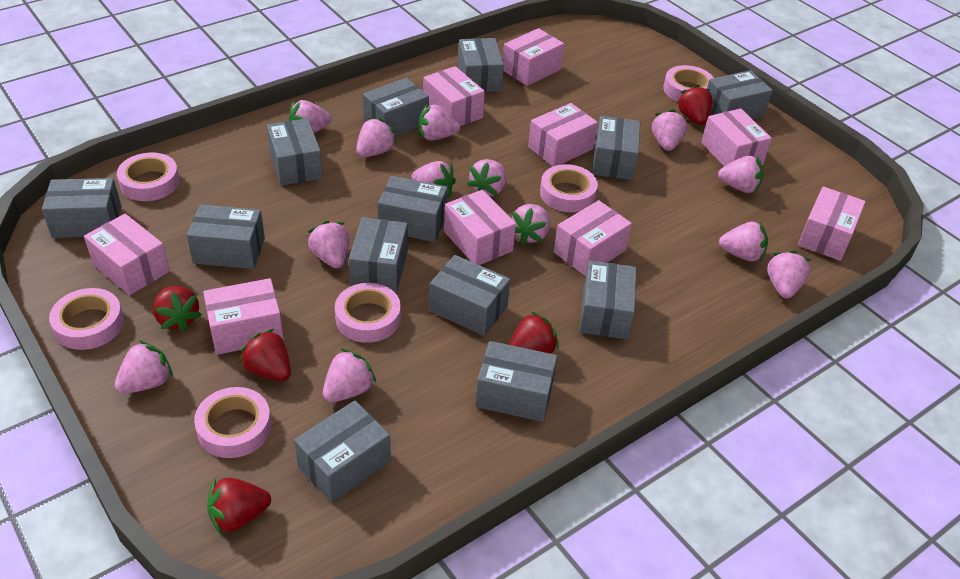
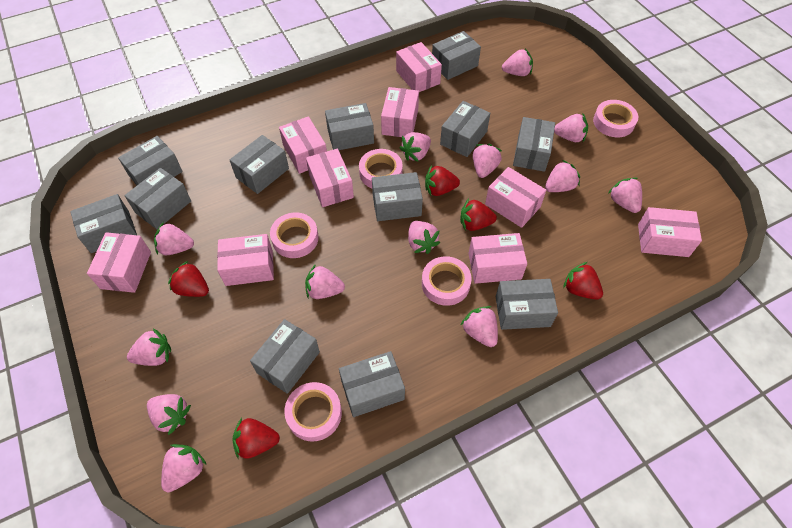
grey box: 13 -> 12
pink tape: 6 -> 5

